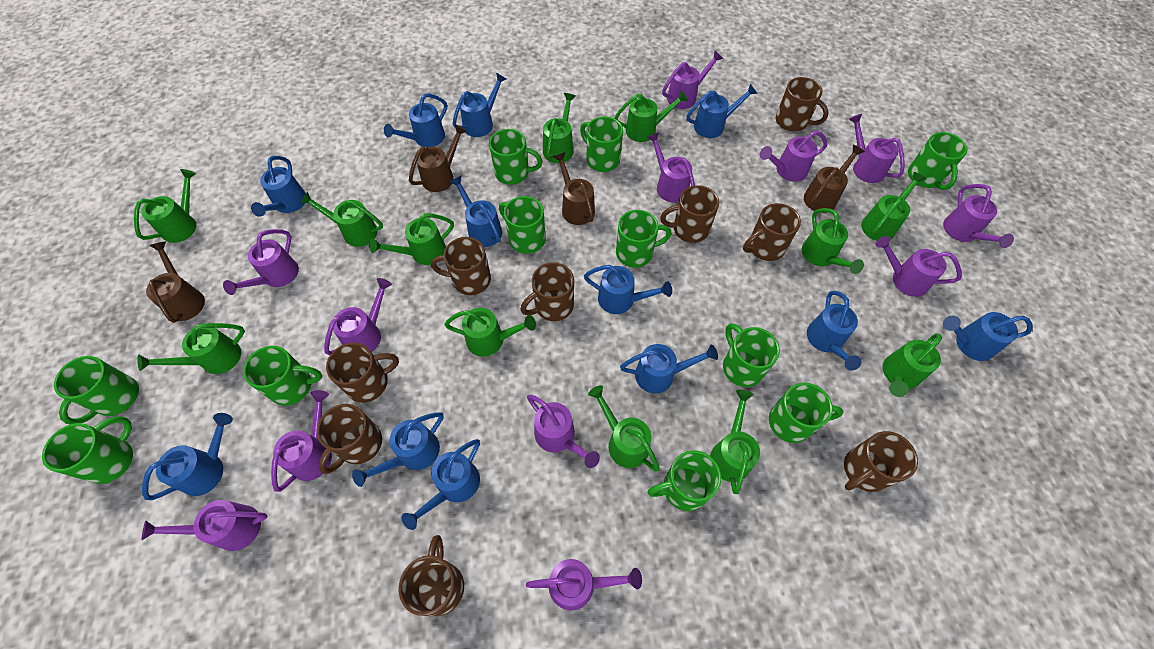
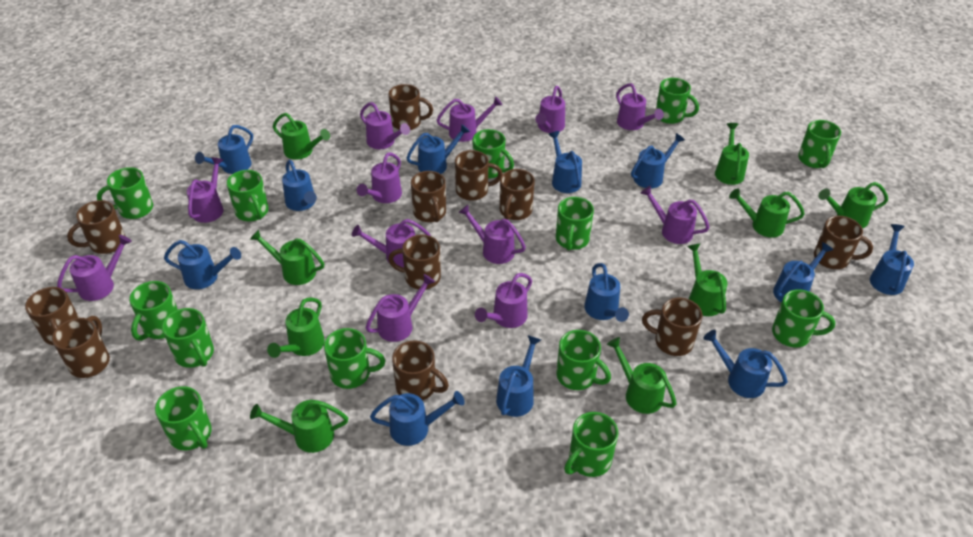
brown mug: 9 -> 11
brown watering can: 4 -> 0
green mug: 11 -> 13
green watering can: 12 -> 9

